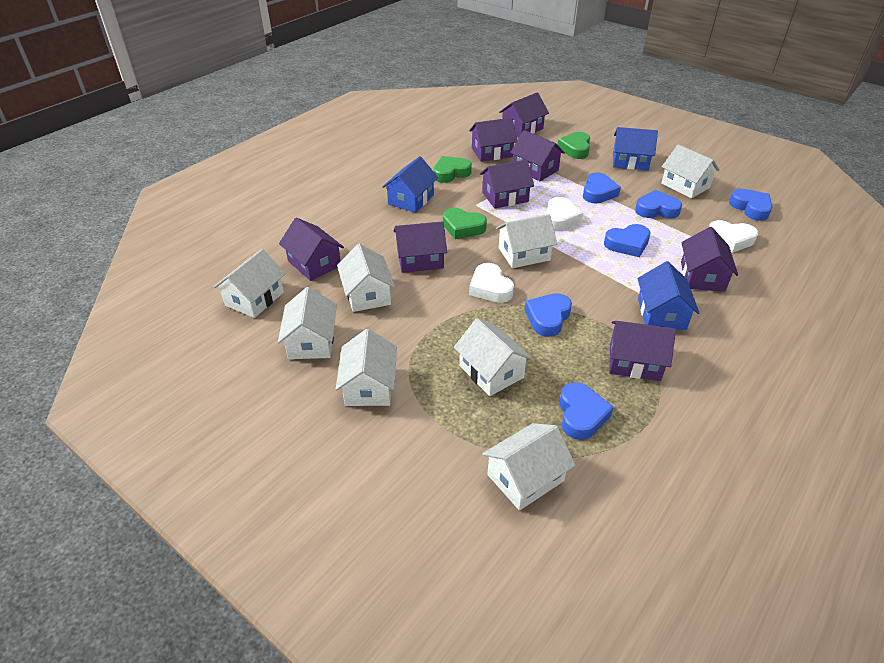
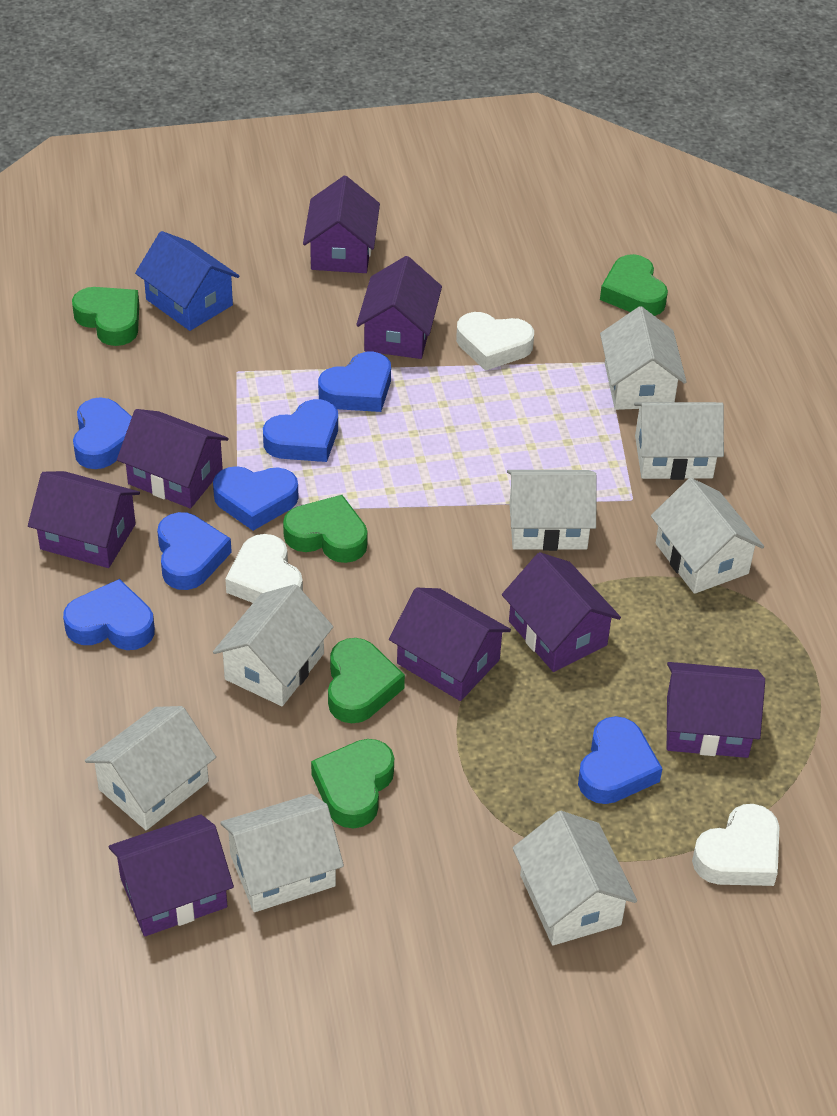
blue heart: 6 -> 7
blue house: 3 -> 1
green heart: 3 -> 5

